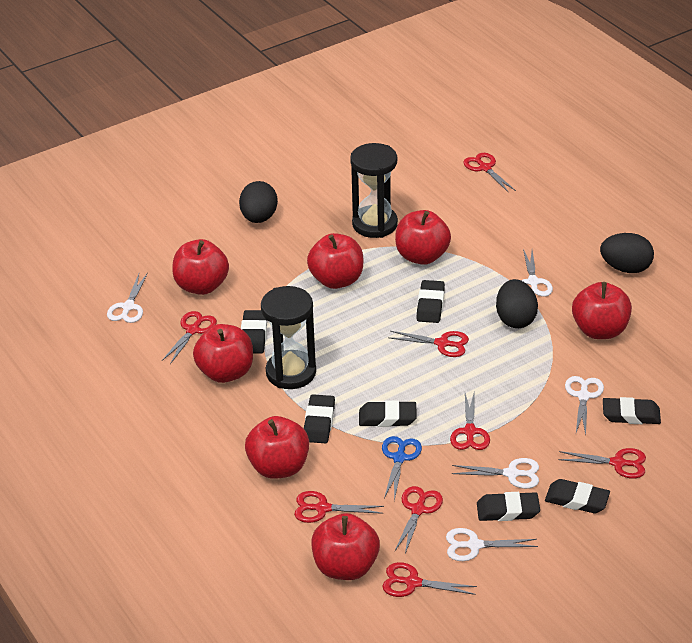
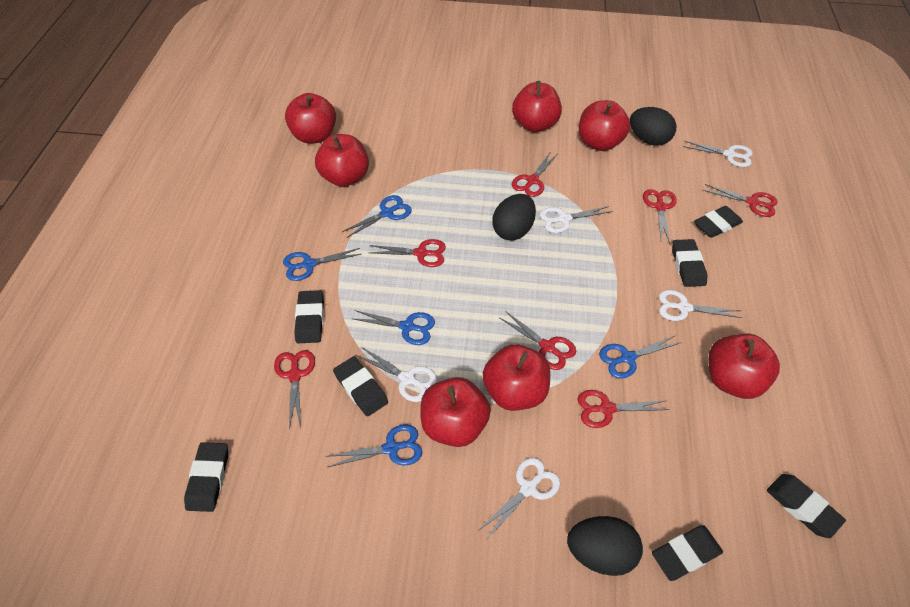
black hourglass: 2 -> 0
blue scissors: 1 -> 5
red scissors: 8 -> 7

